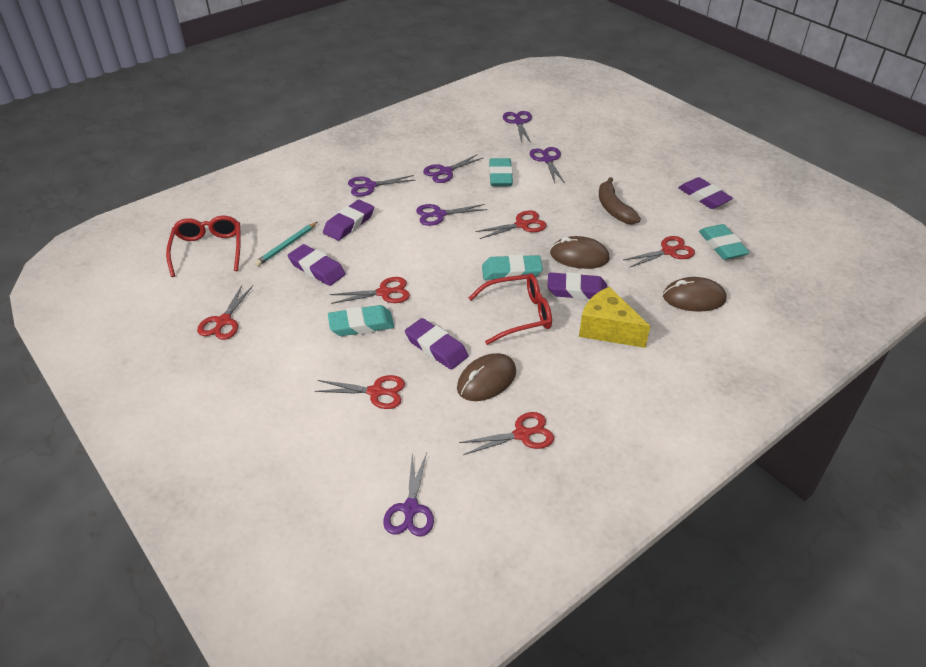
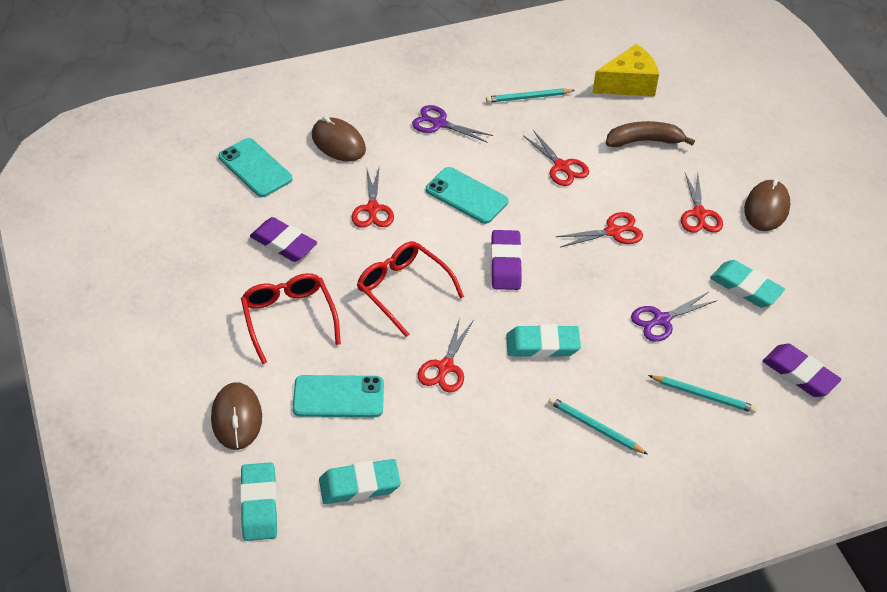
purple eraser: 5 -> 3
purple scissors: 6 -> 2
red scissors: 6 -> 5
turquoise pencil: 1 -> 3
turquoise phone: 0 -> 3

